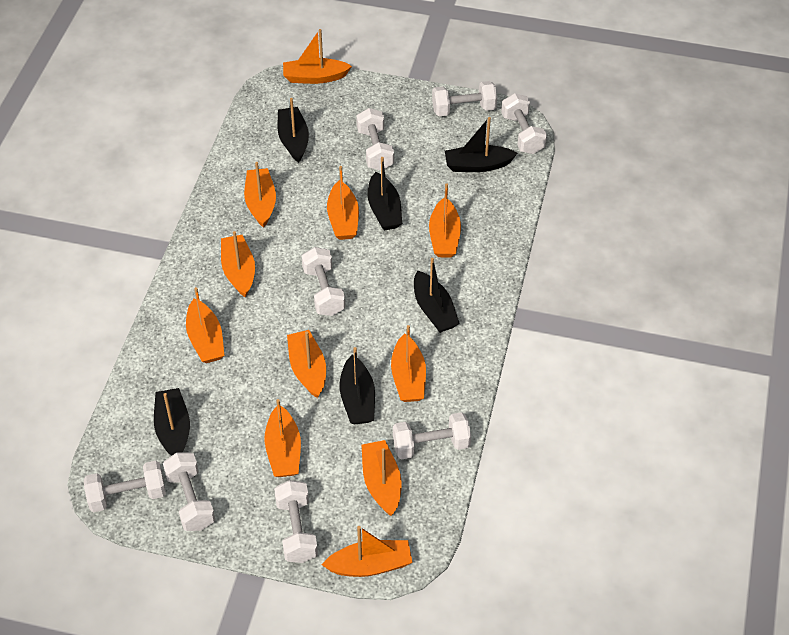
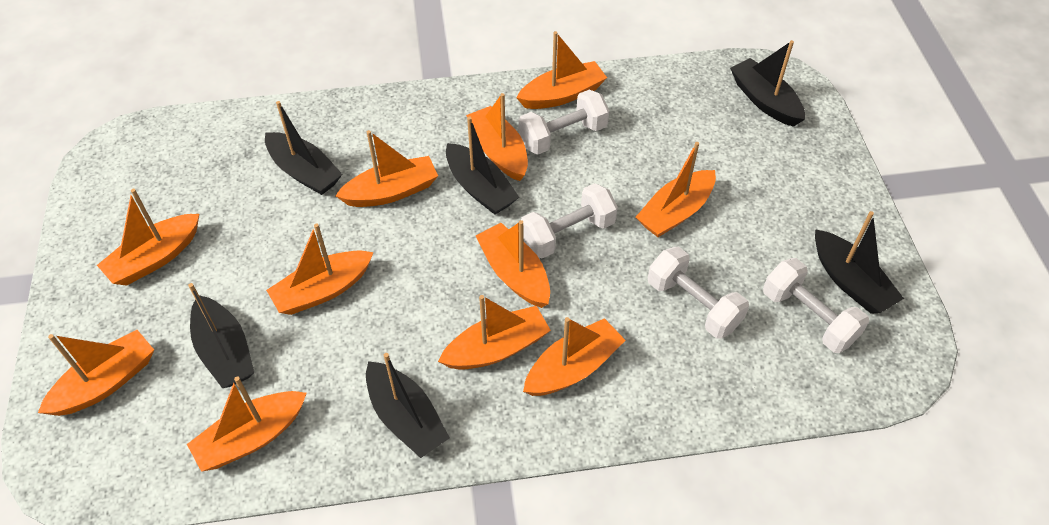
white dumbbell: 8 -> 4

